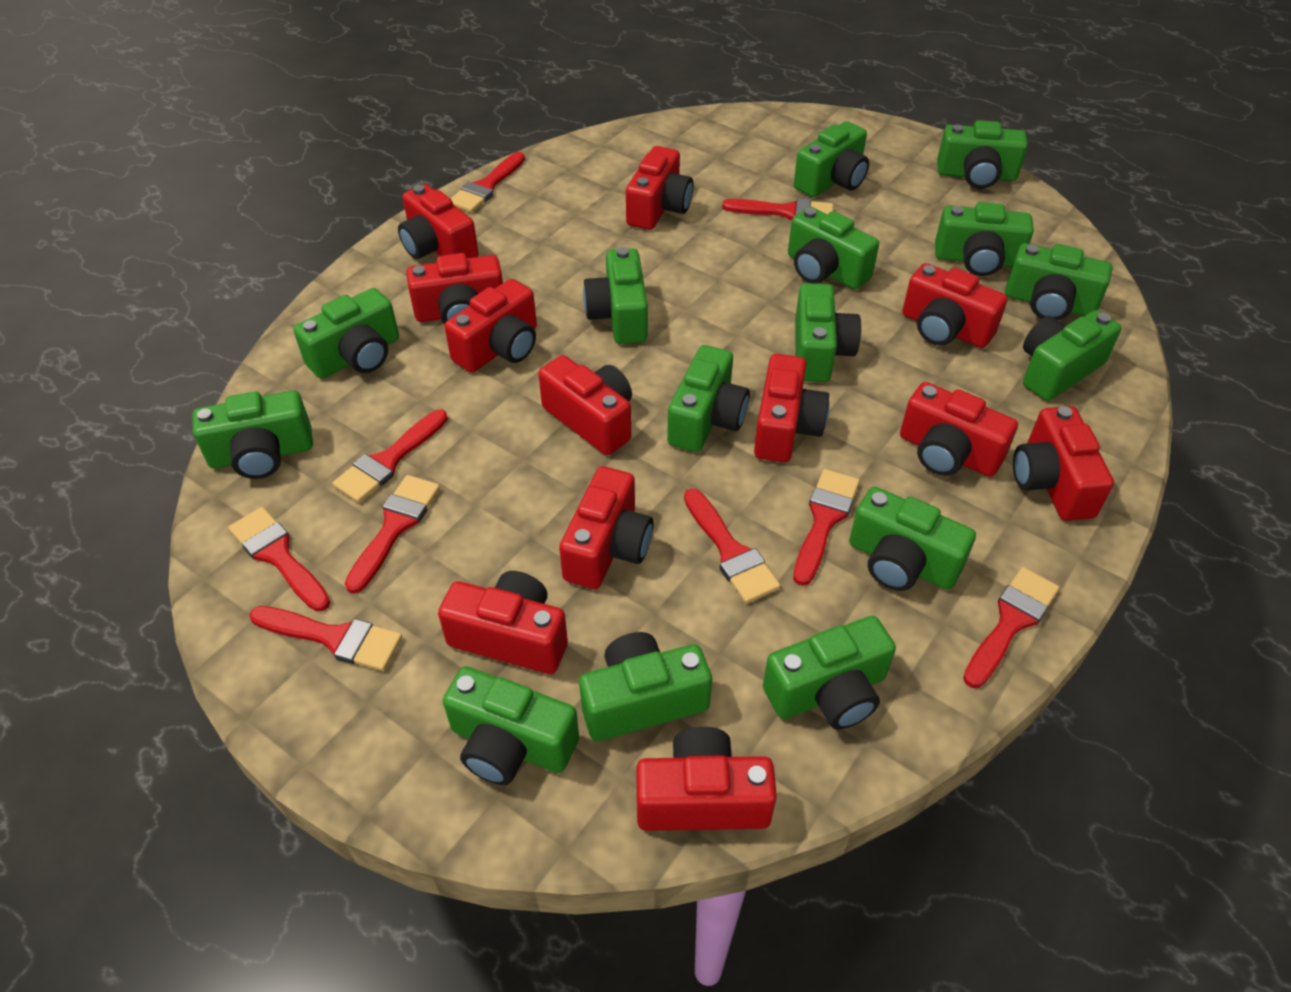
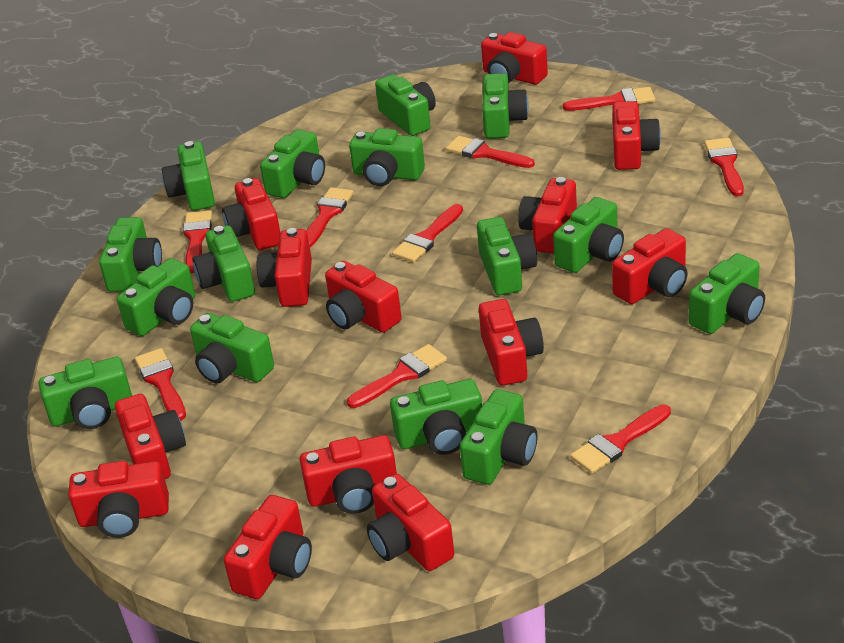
red camera: 12 -> 13

